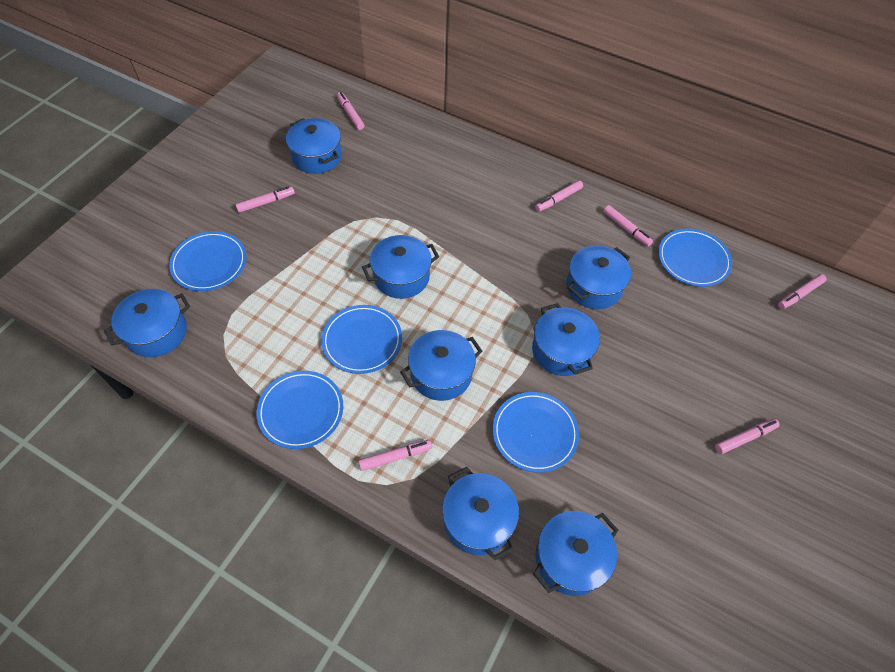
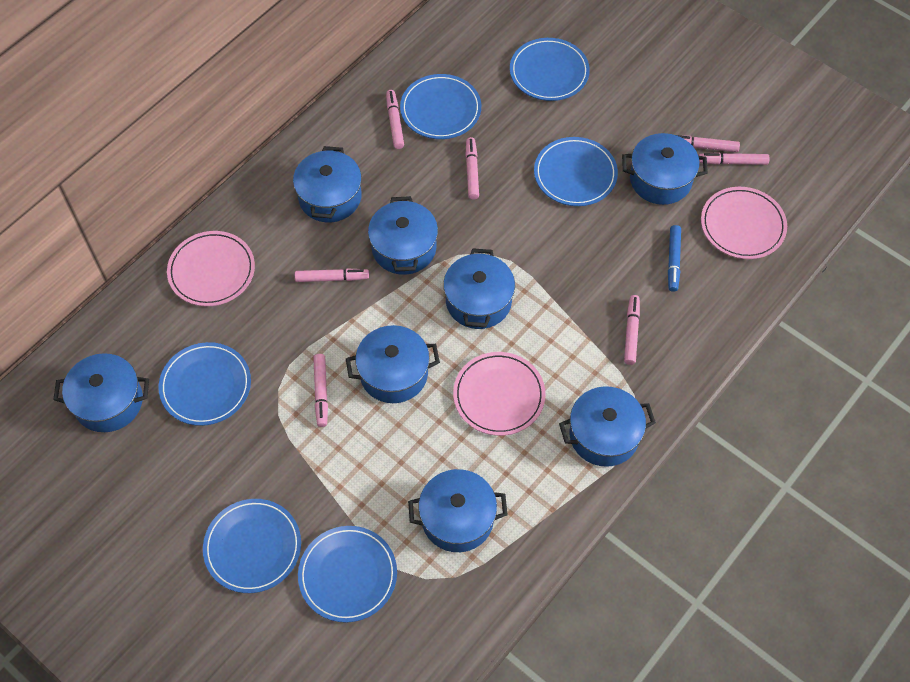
blue marker: 0 -> 1
blue plate: 5 -> 6
pink plate: 0 -> 3

